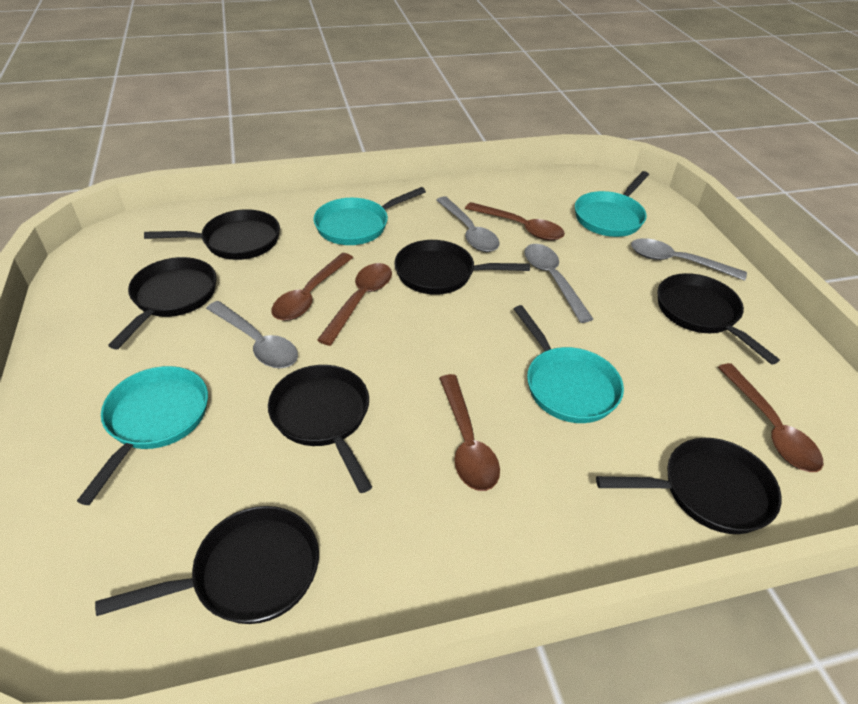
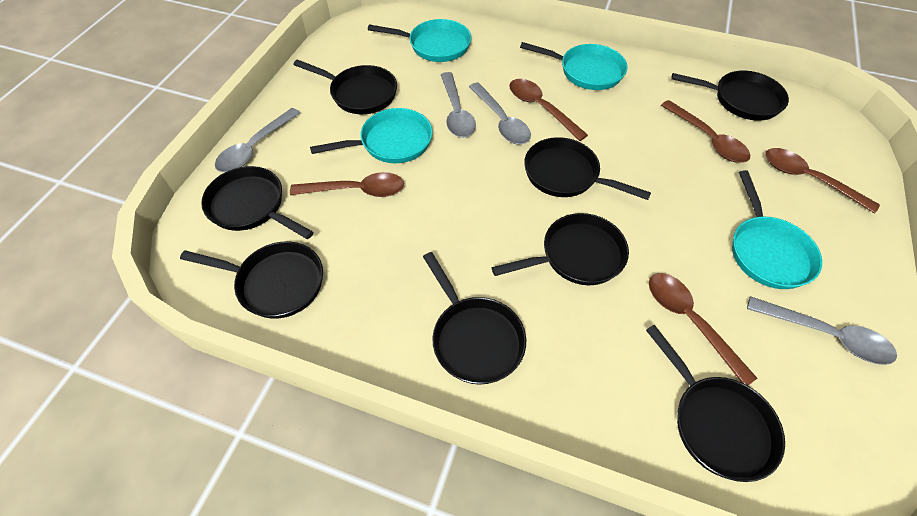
black pan: 7 -> 8

